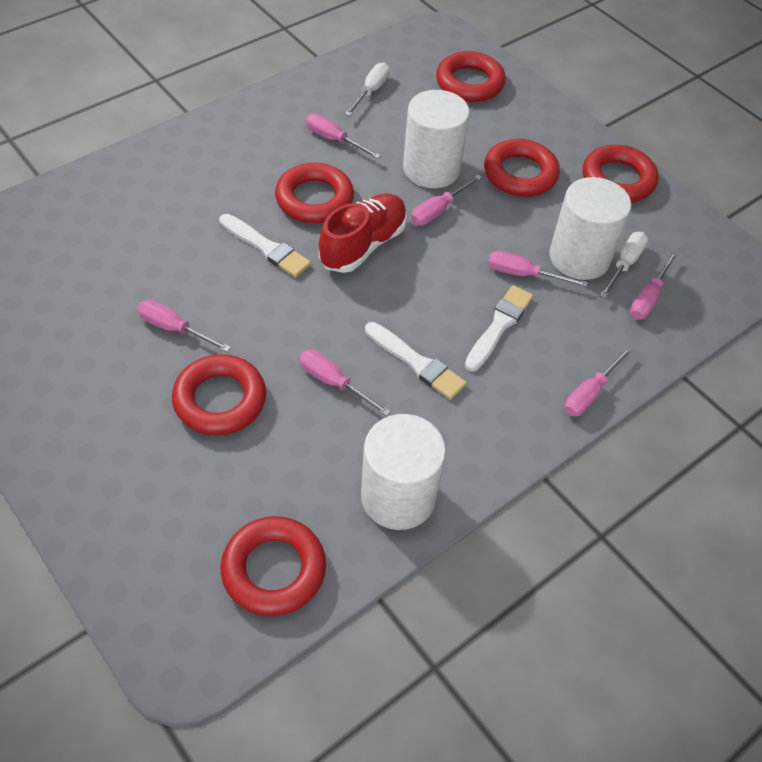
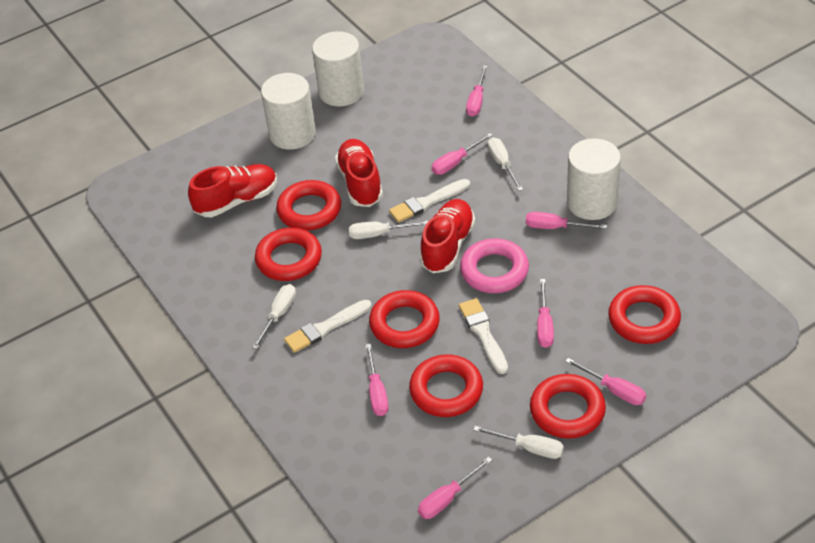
pink ring: 0 -> 1
red shoe: 1 -> 3
white screwdriver: 2 -> 4

